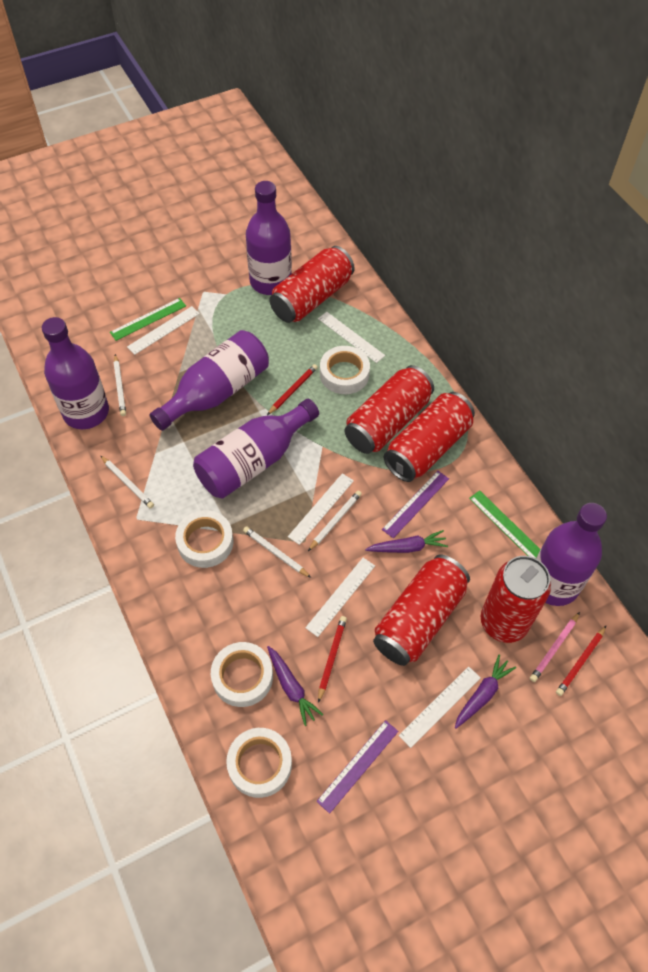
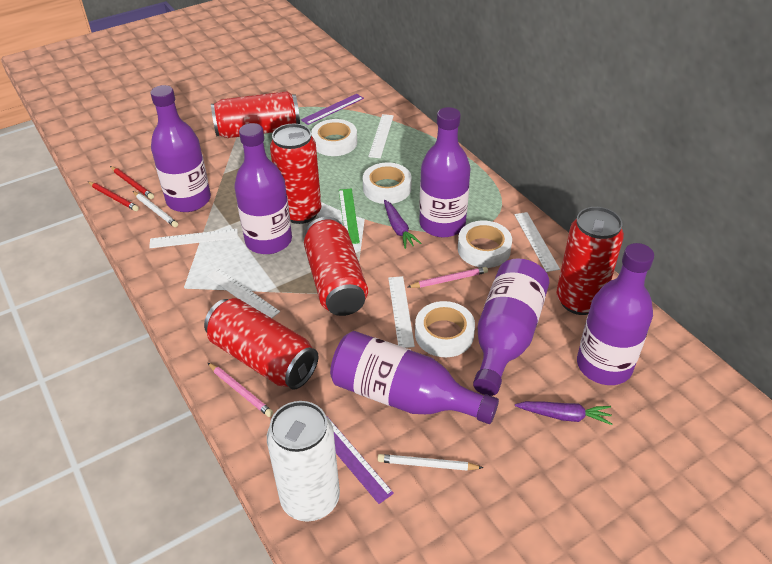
green ruler: 2 -> 1
pink pencil: 1 -> 2
purple bottle: 5 -> 6
purple carrot: 3 -> 2
red pencil: 3 -> 2
white can: 0 -> 1
white pencil: 4 -> 2

